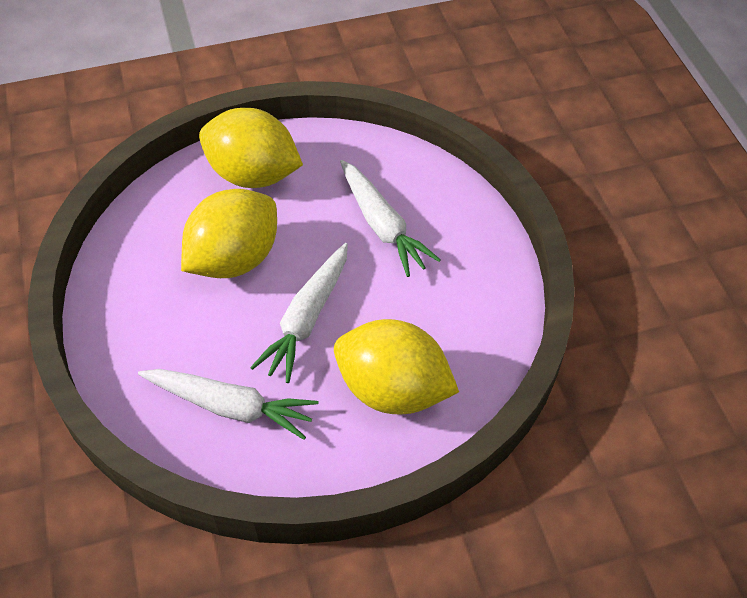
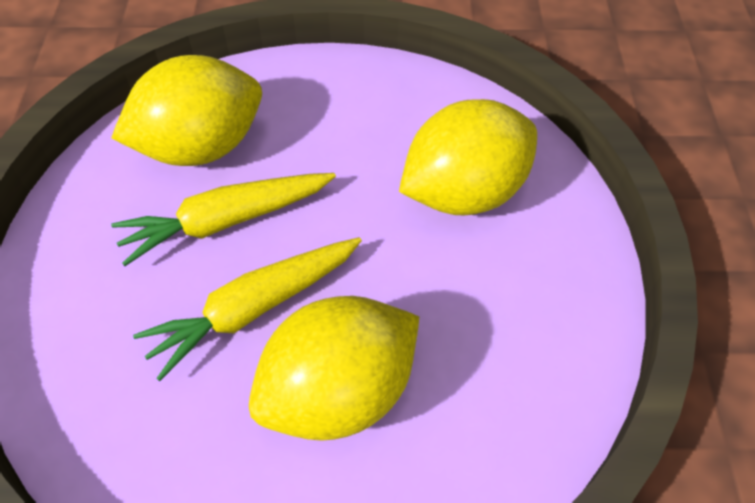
white carrot: 3 -> 0
yellow carrot: 0 -> 2

